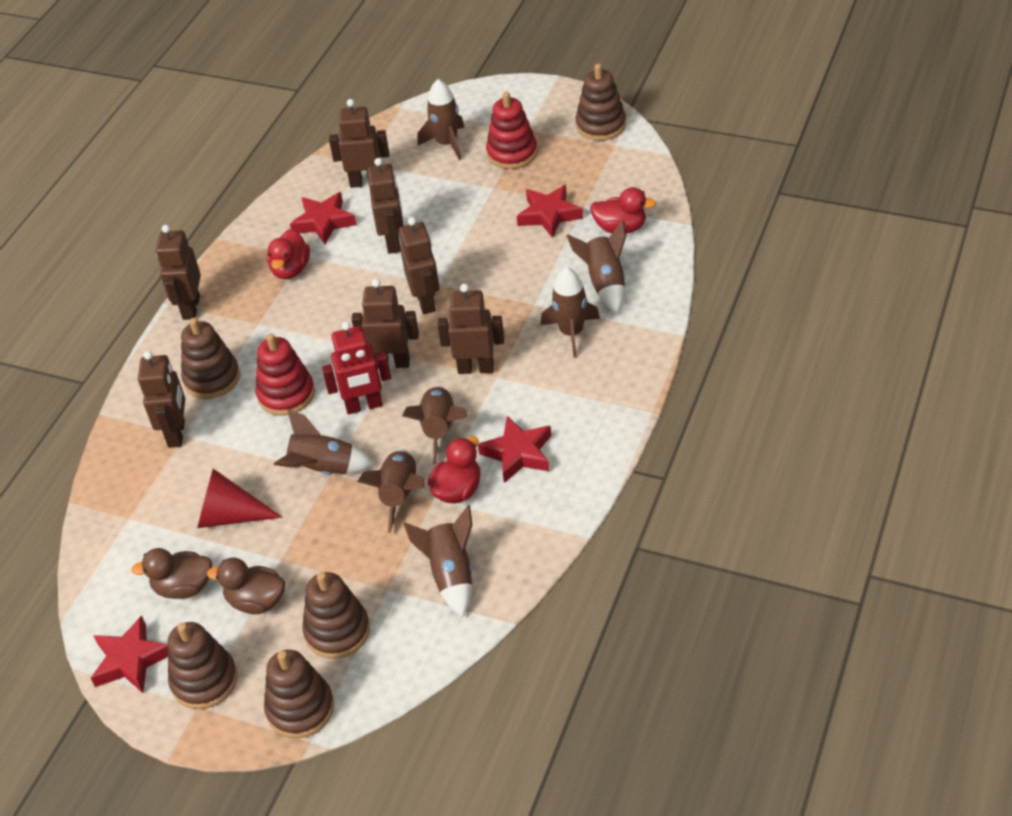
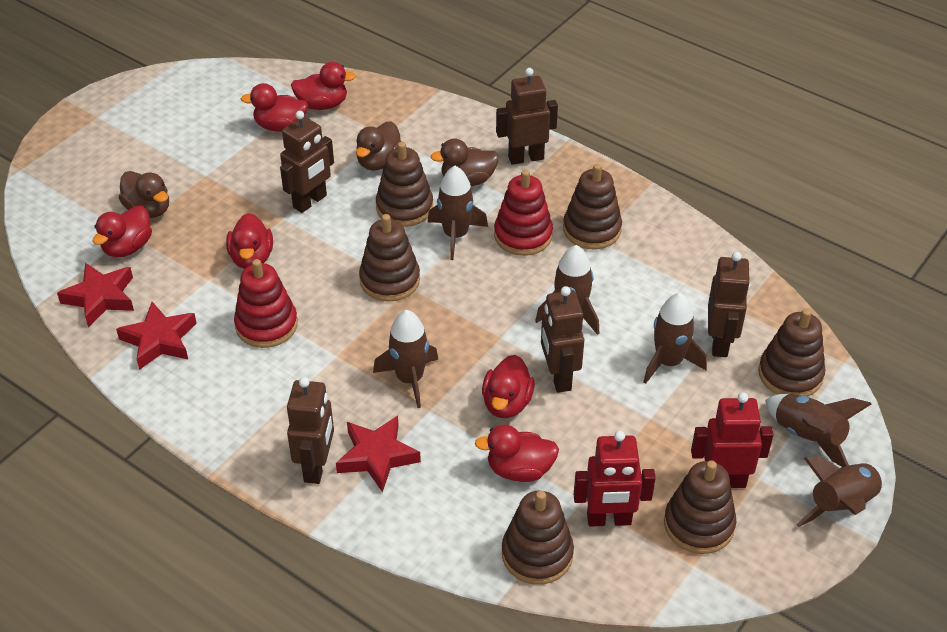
brown duck: 2 -> 3
brown robot: 7 -> 5
brown rocket: 7 -> 6
brown stacking toy: 5 -> 6
red cone: 1 -> 0
red duck: 3 -> 6
red robot: 1 -> 2
red star: 4 -> 3

